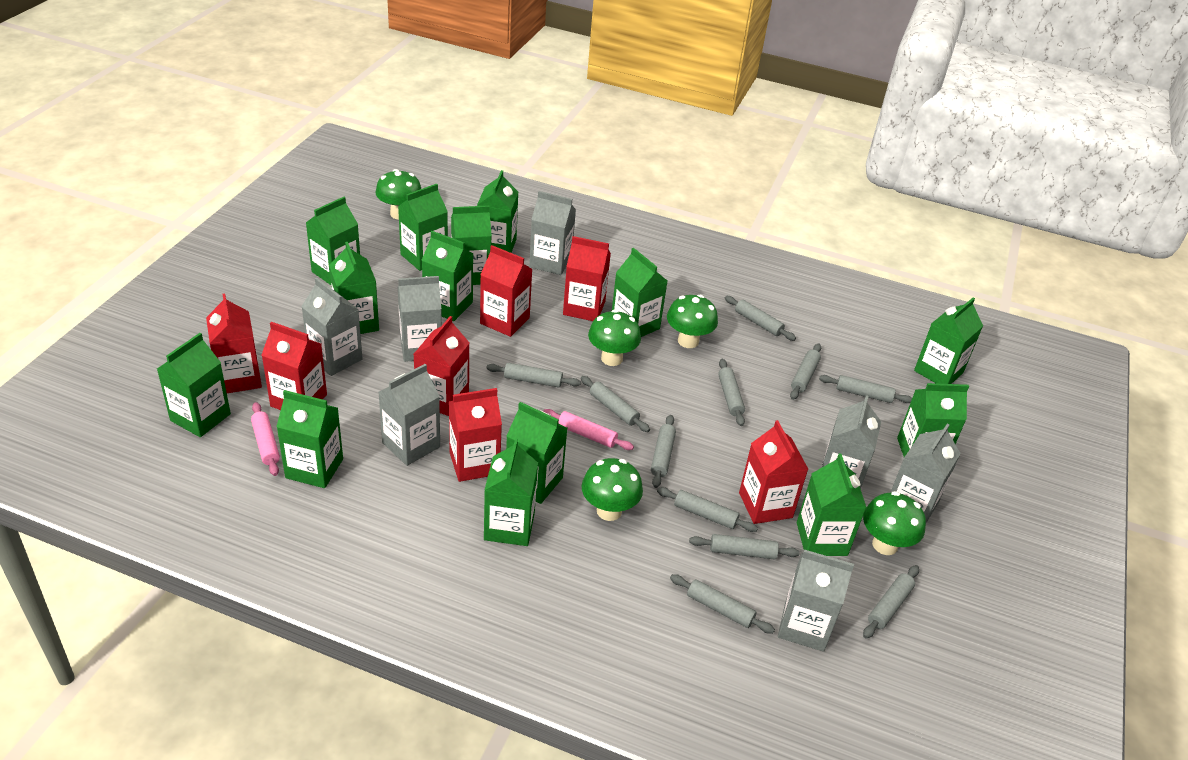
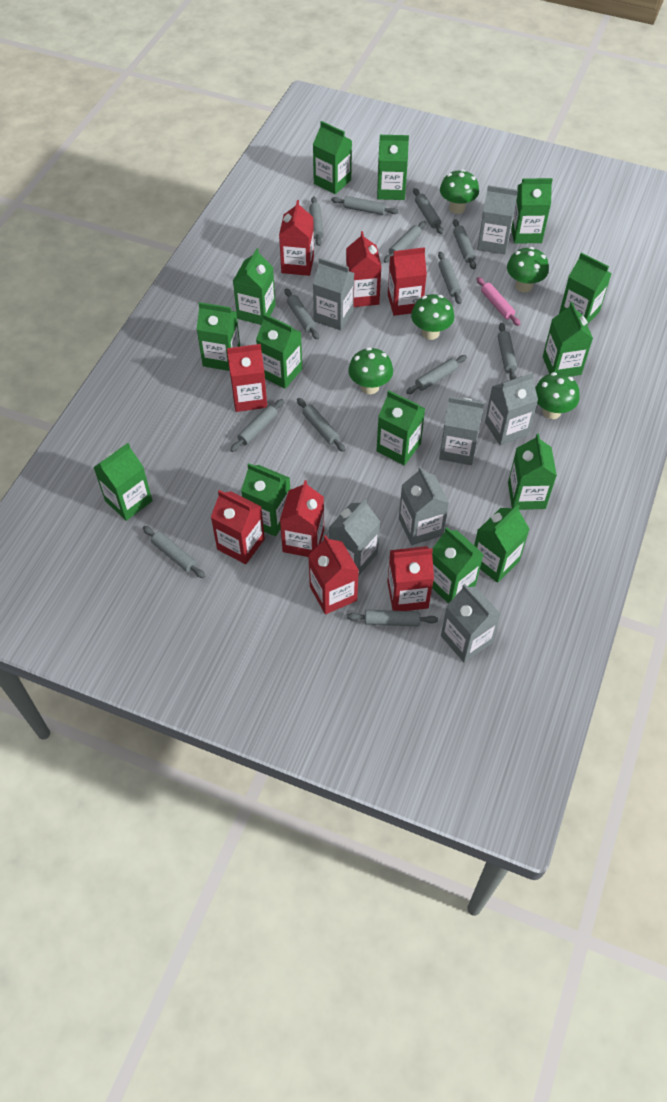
grey rolling pin: 11 -> 13
pink rolling pin: 2 -> 1
red carton: 7 -> 8

